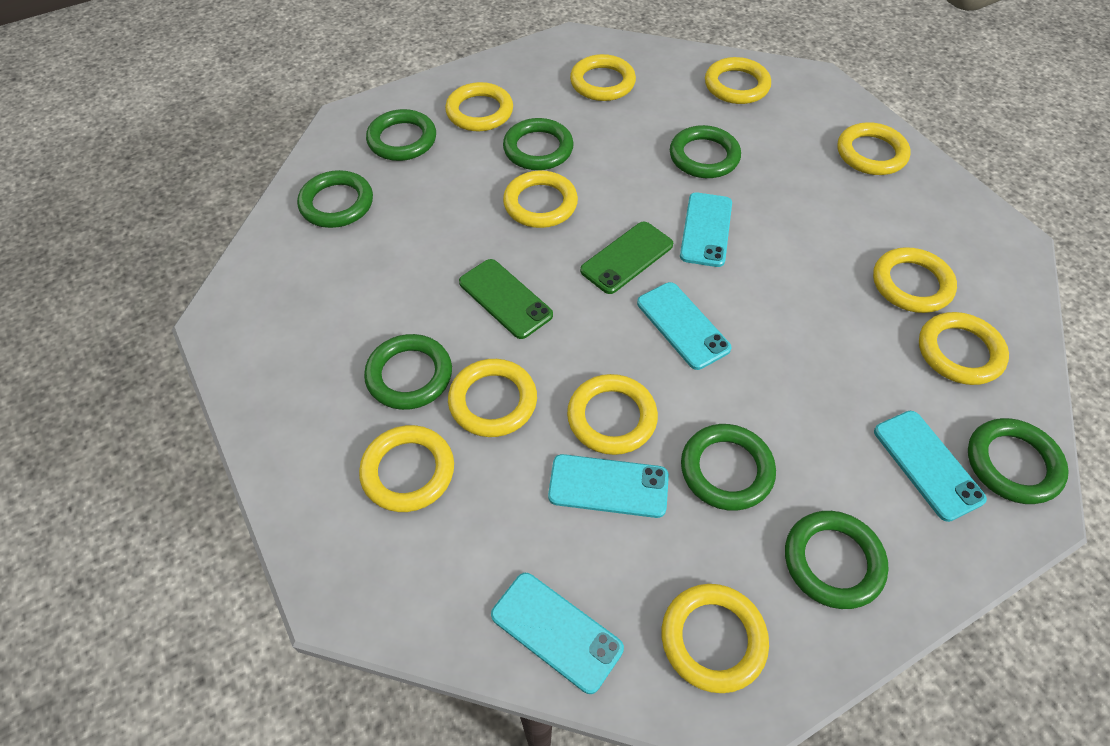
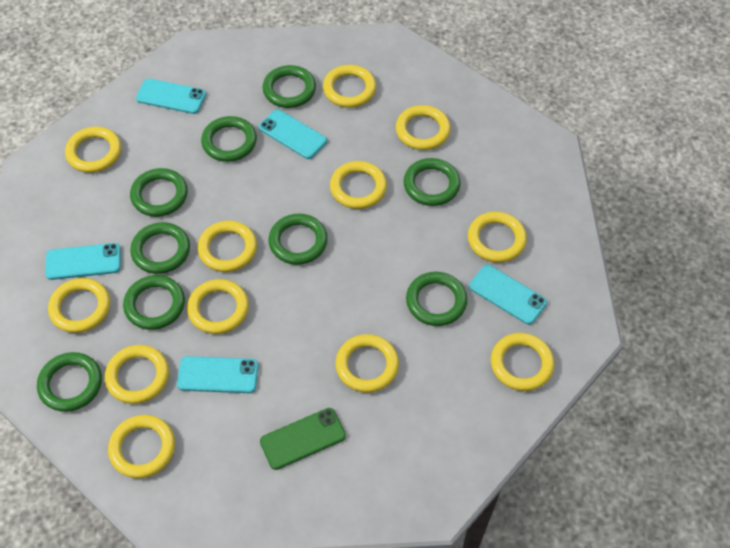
green phone: 2 -> 1
green ring: 8 -> 9
yellow ring: 11 -> 12

